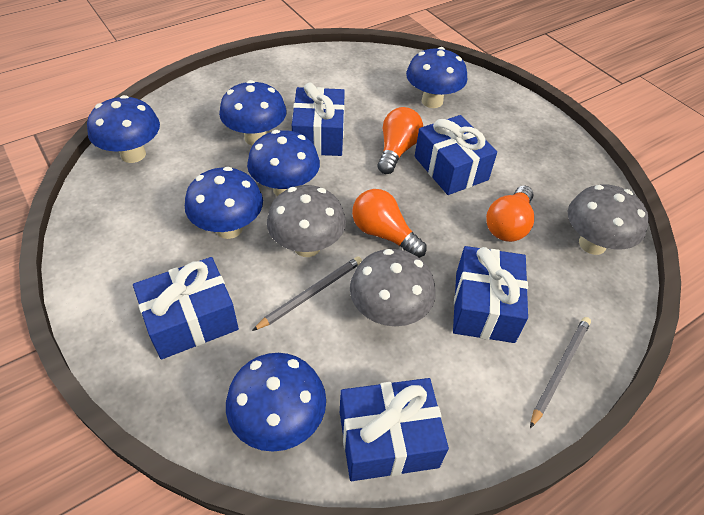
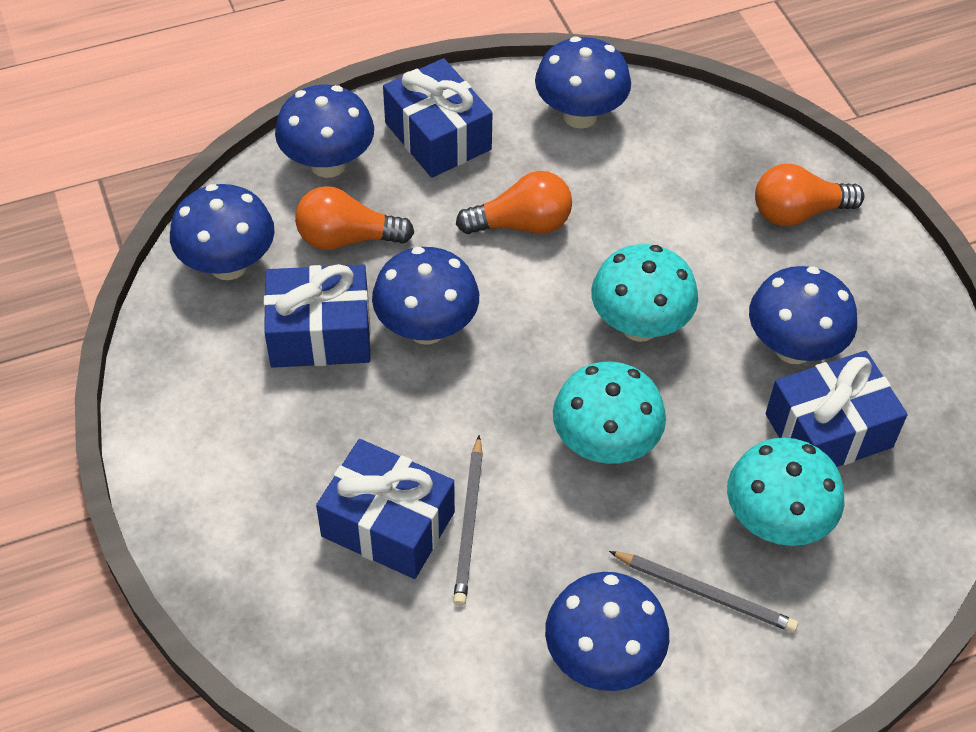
blue gift: 5 -> 4
grey mushroom: 3 -> 0
turquoise mushroom: 0 -> 3

